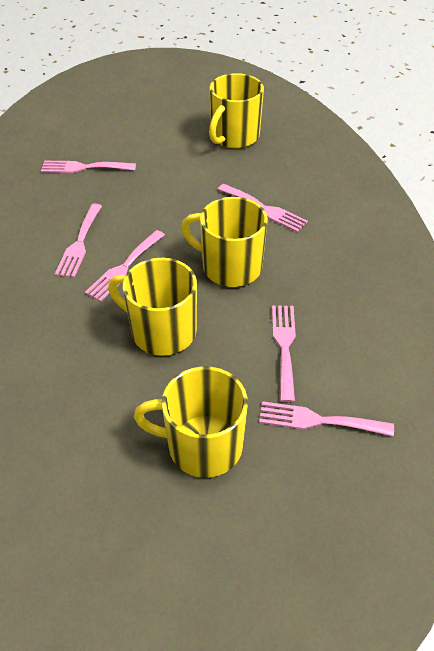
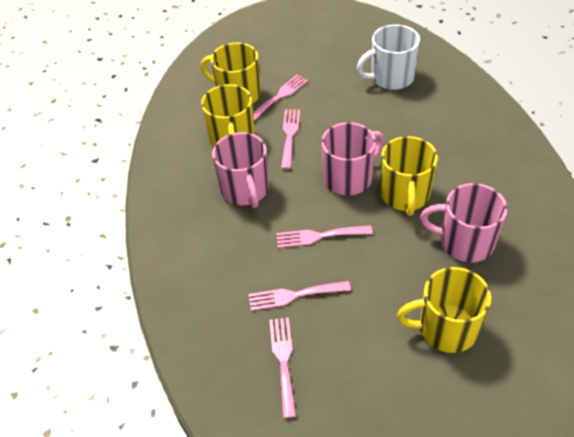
pink fork: 6 -> 5
pink mug: 0 -> 3
white mug: 0 -> 1

